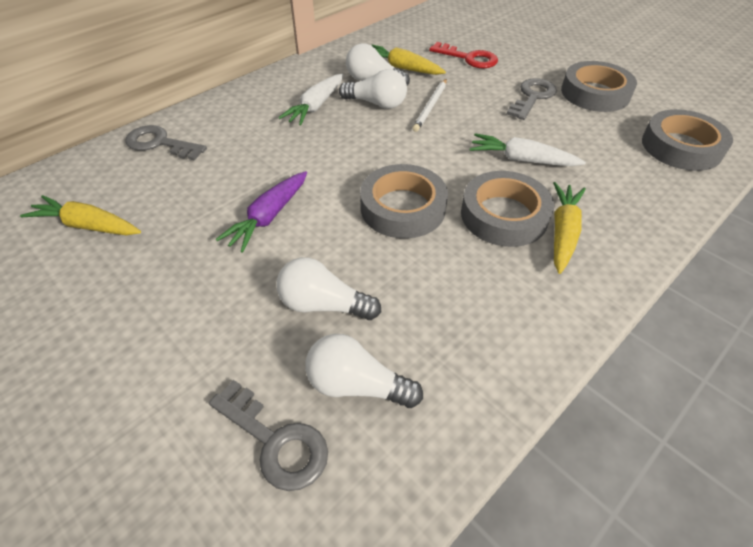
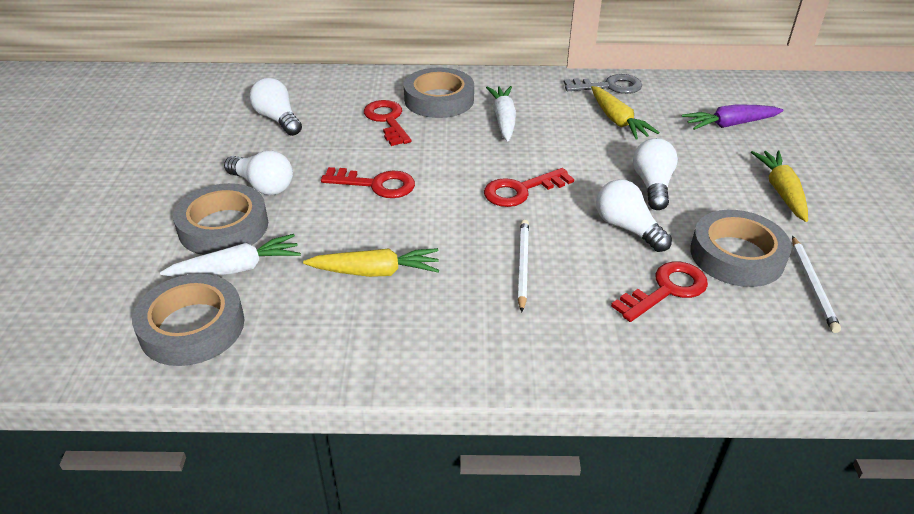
grey key: 3 -> 1
red key: 1 -> 4
white pencil: 1 -> 2

